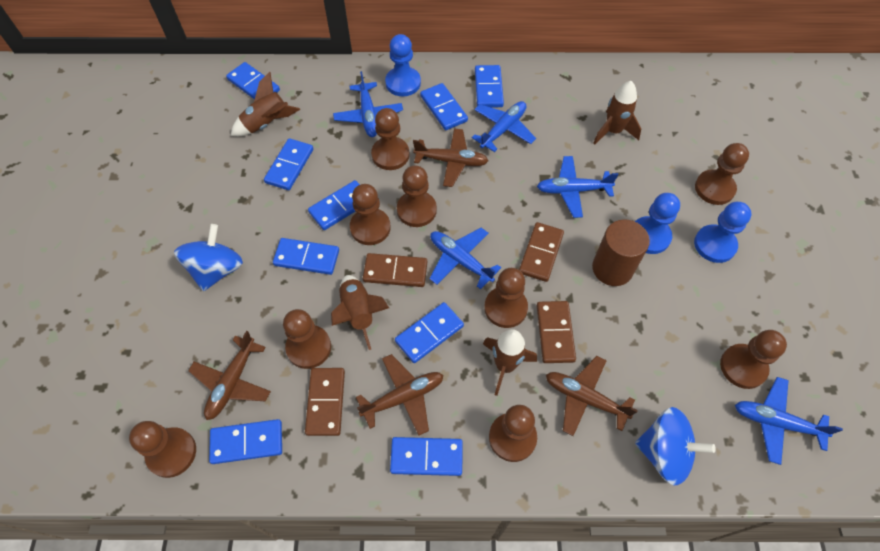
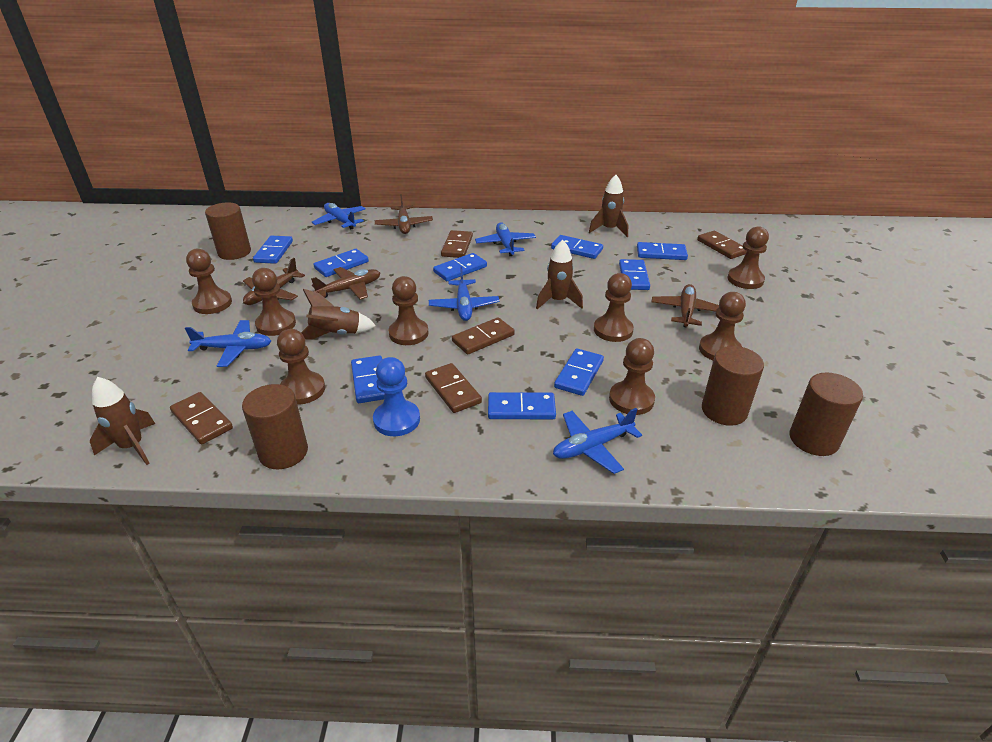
blue pawn: 3 -> 1
blue spinning top: 2 -> 0
brown cylinder: 1 -> 4
brown domino: 4 -> 5
brown pawn: 9 -> 8

